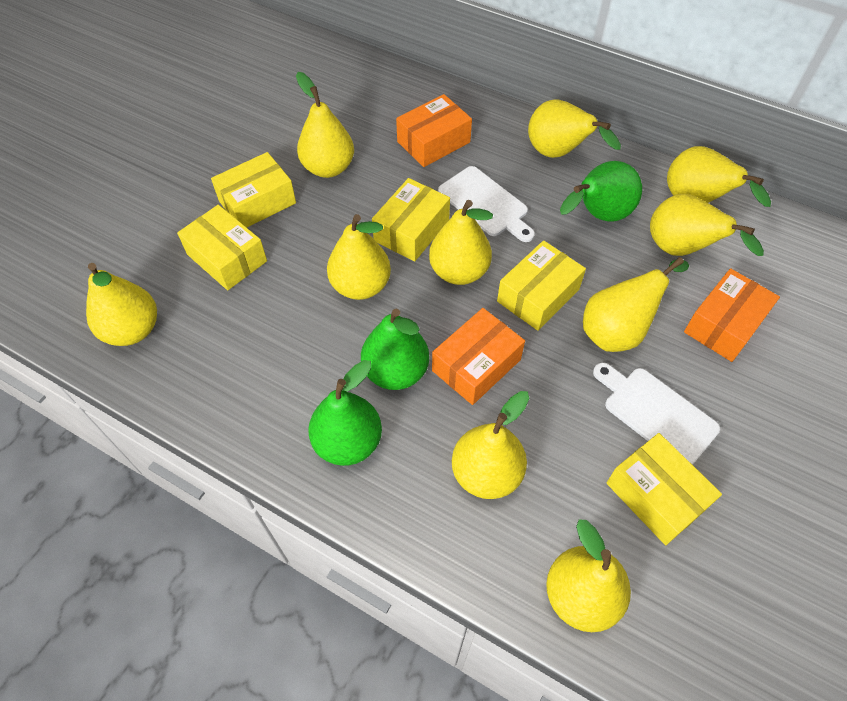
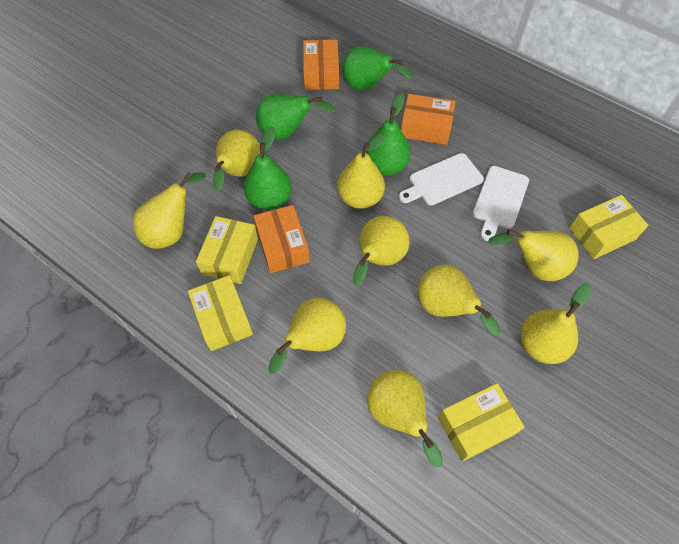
green pear: 3 -> 4
yellow box: 5 -> 4
yellow pear: 10 -> 9

